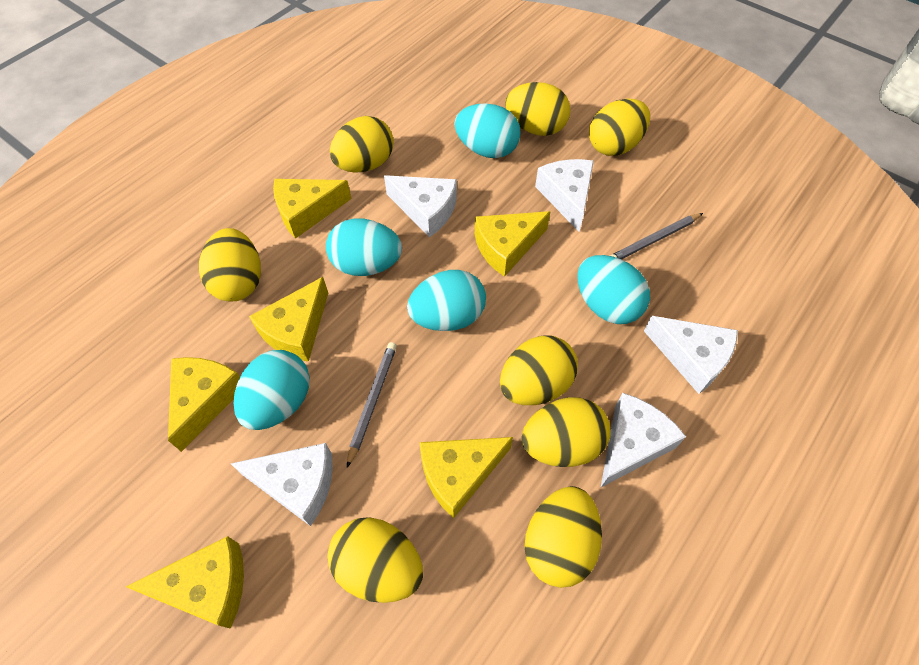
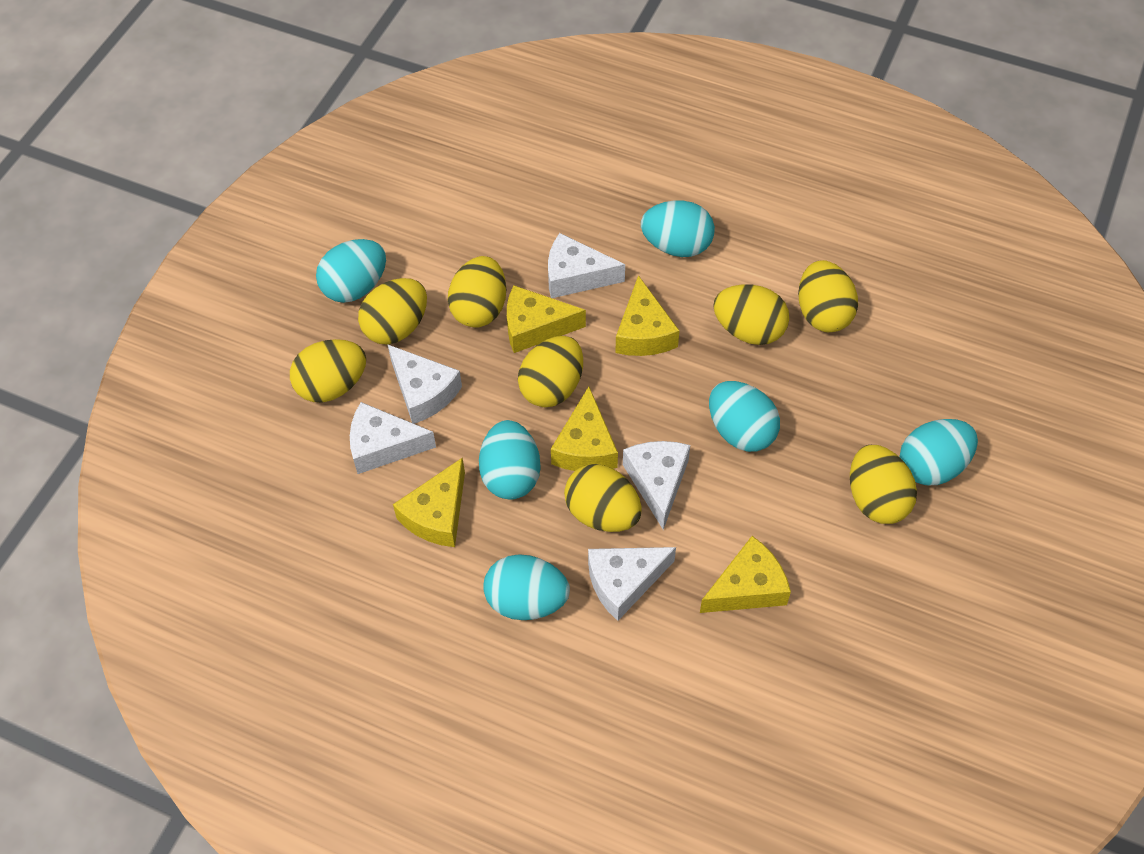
grey pencil: 2 -> 0
turquoise egg: 5 -> 6
yellow cheese: 6 -> 5

